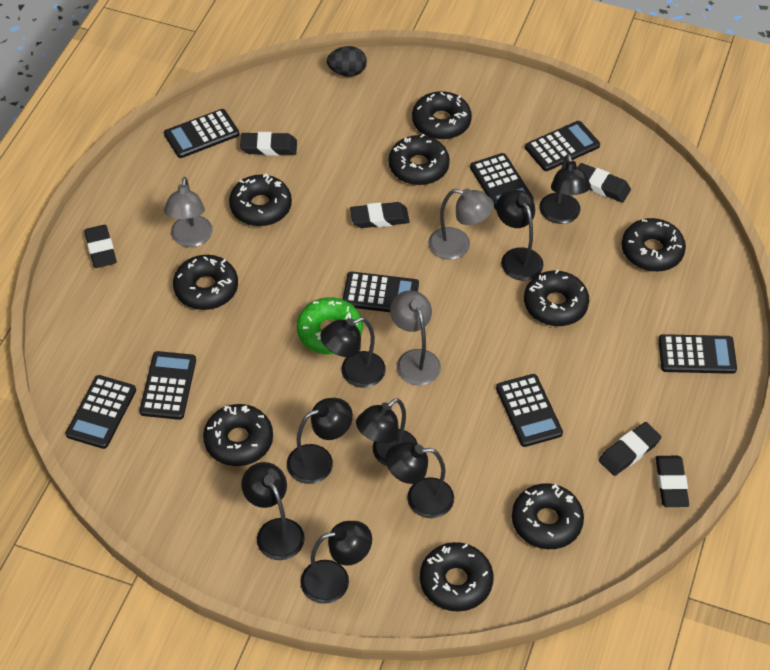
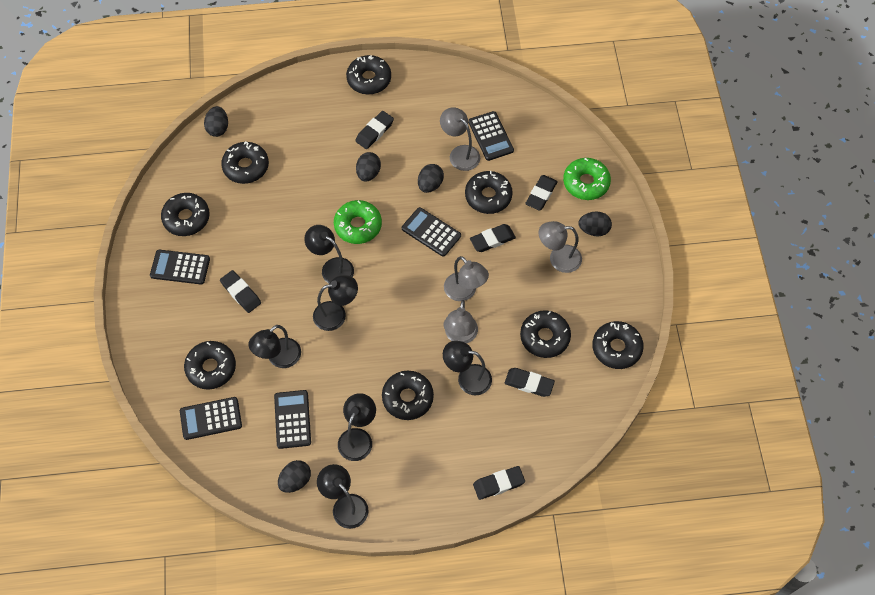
black calculator: 8 -> 5
black donut: 9 -> 8
black egg: 1 -> 5
black lamp: 8 -> 6
green donut: 1 -> 2
grey lamp: 3 -> 4

